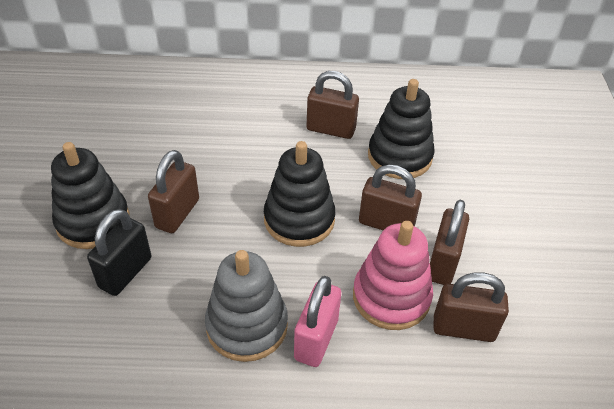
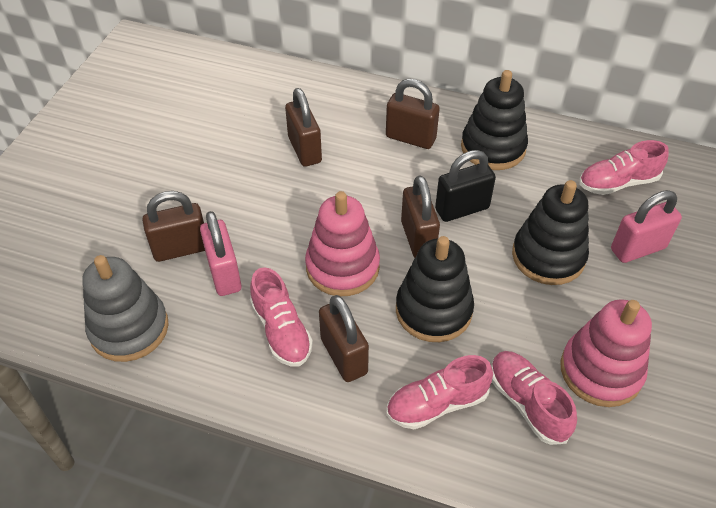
pink padlock: 1 -> 2
pink shoe: 0 -> 4
pink stacking toy: 1 -> 2

